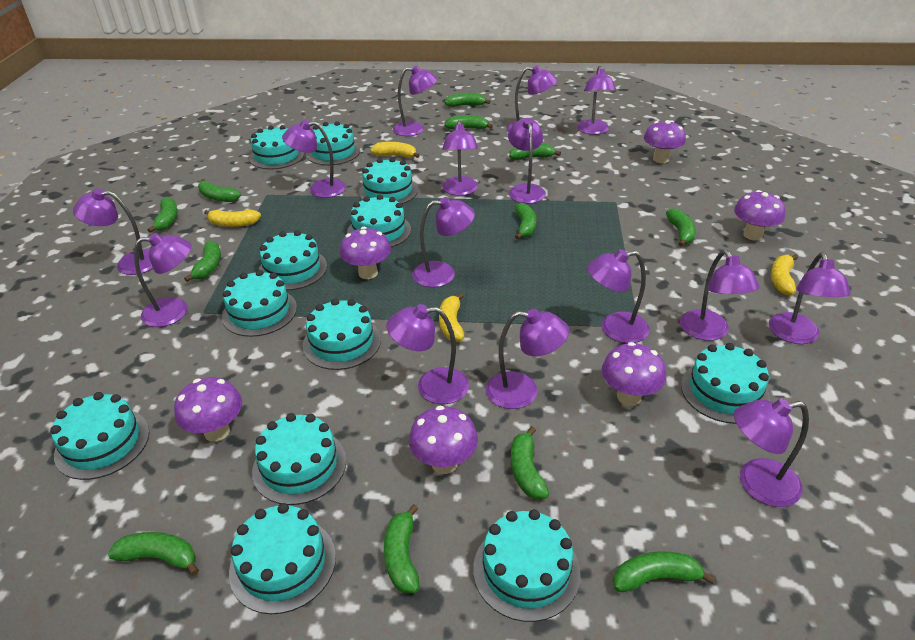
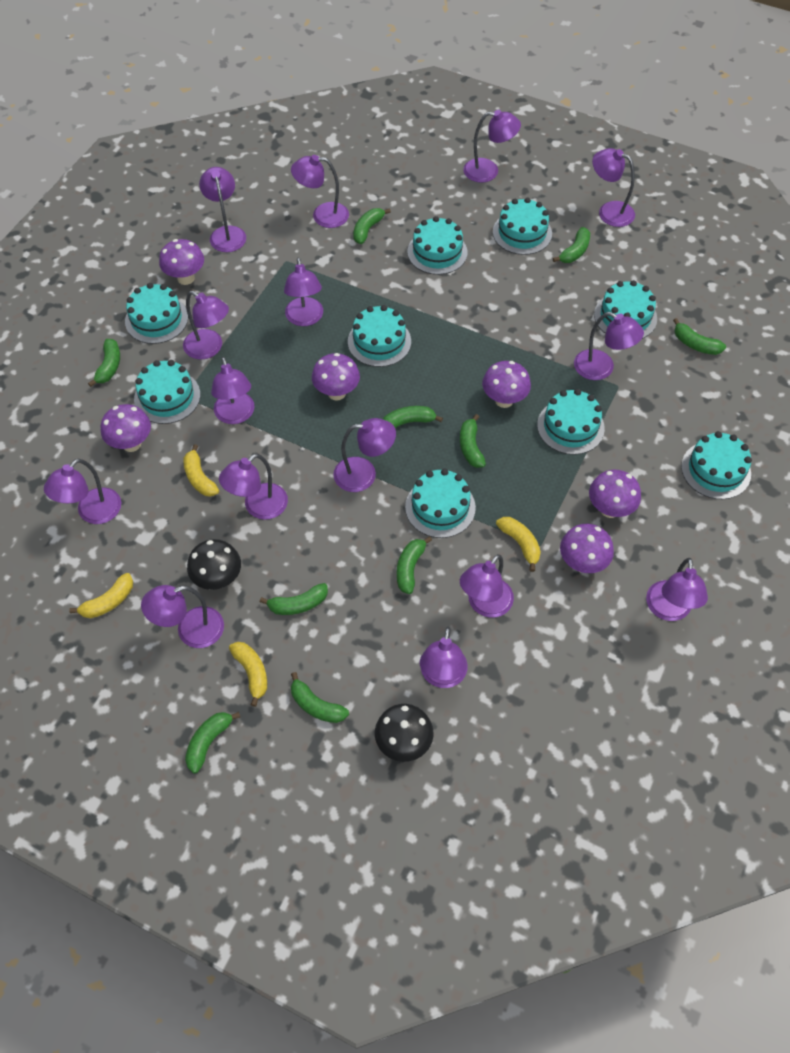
black mushroom: 0 -> 2
green banana: 12 -> 10
turquoise cake: 12 -> 9

